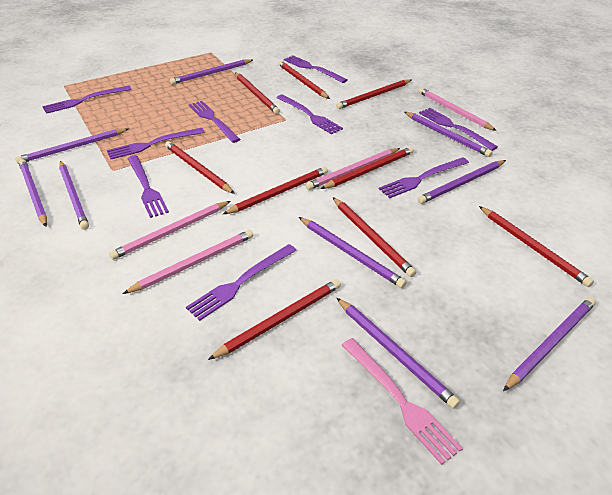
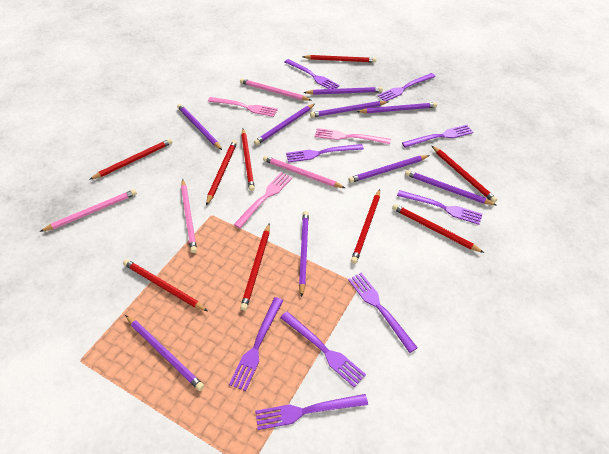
pink fork: 1 -> 3

